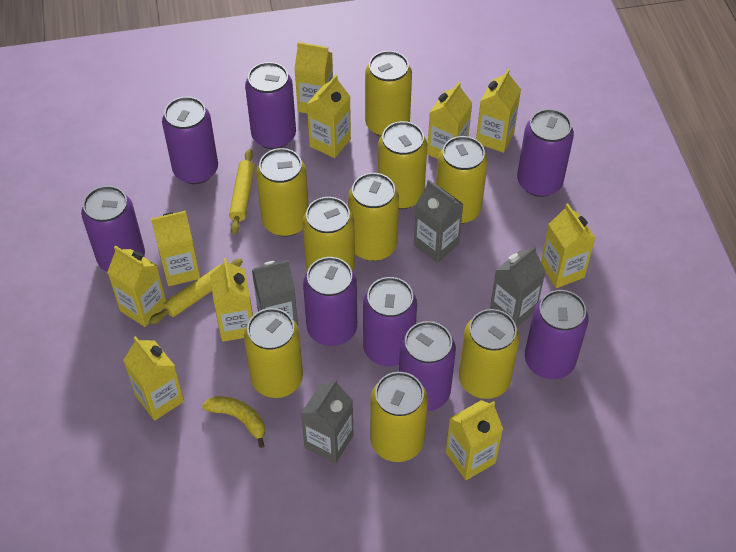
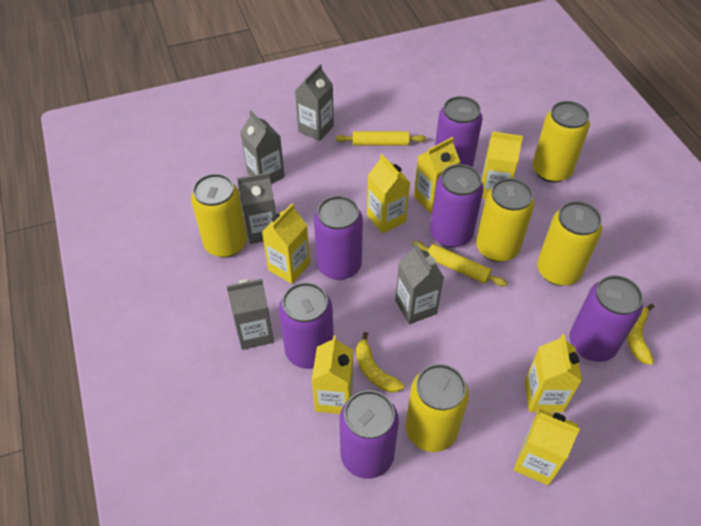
grey carton: 4 -> 5
purple can: 8 -> 6
yellow banana: 1 -> 2
yellow can: 9 -> 5
yellow carton: 10 -> 7

